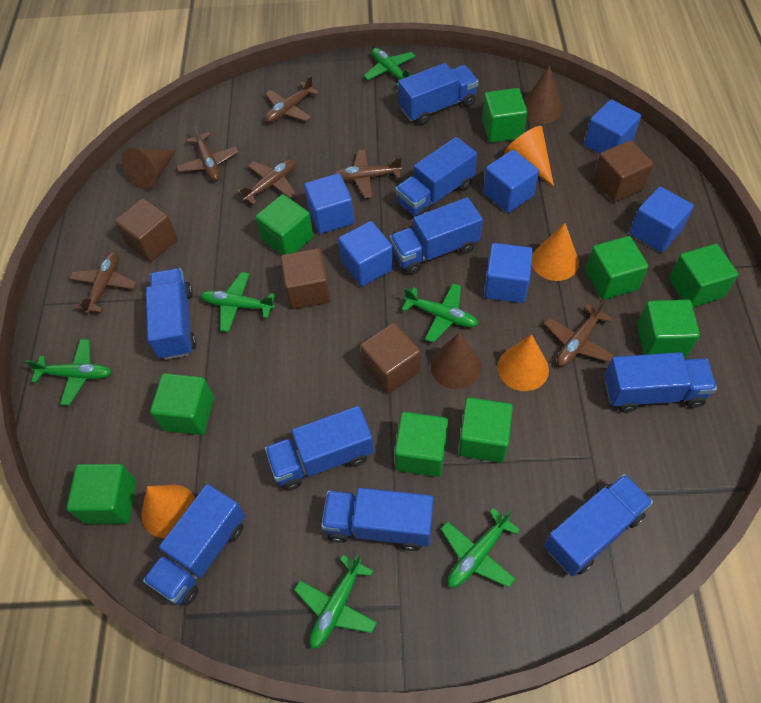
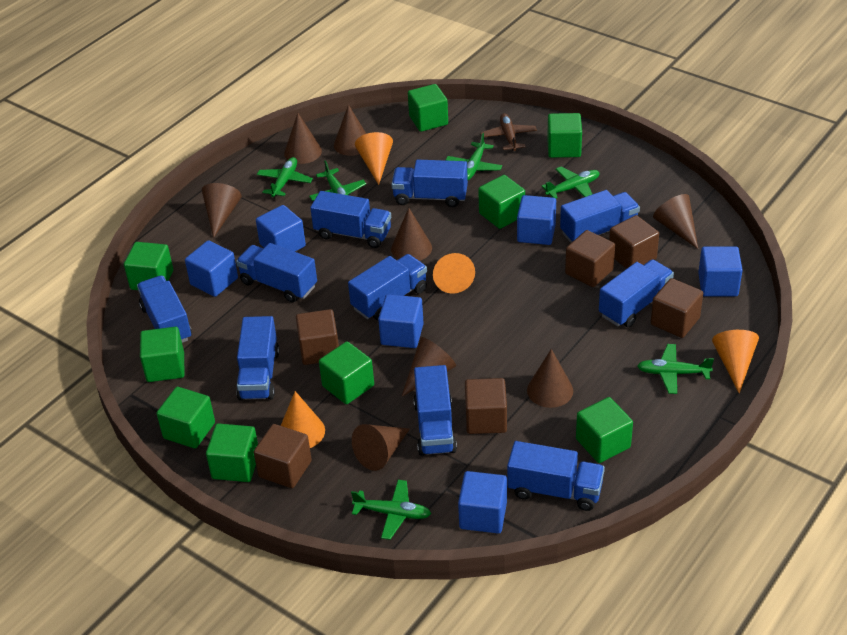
blue truck: 9 -> 10
brown cone: 3 -> 8
brown cube: 4 -> 6
brown plane: 6 -> 1

